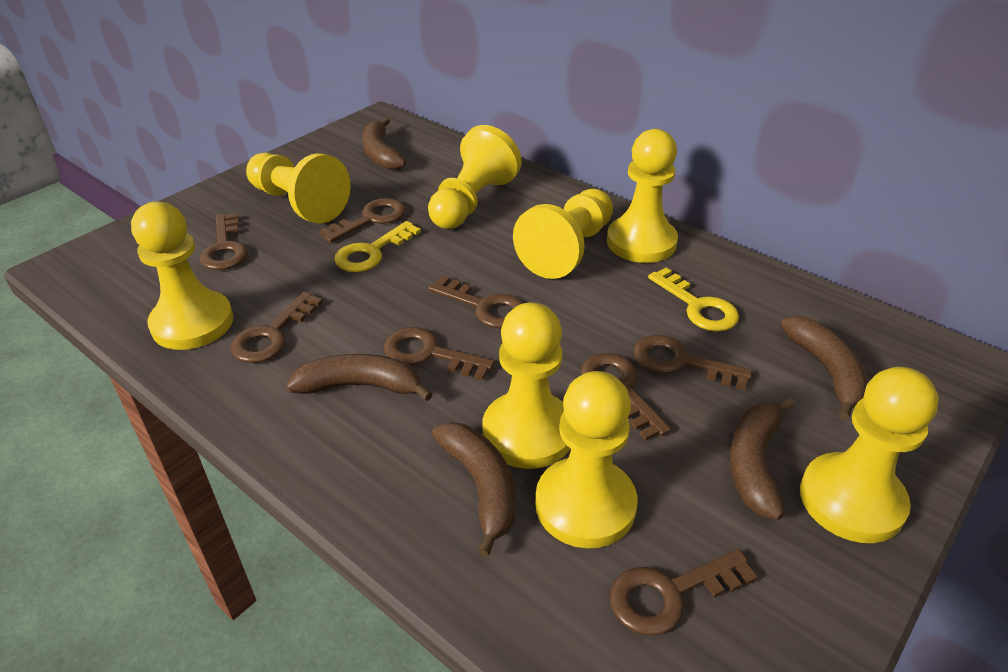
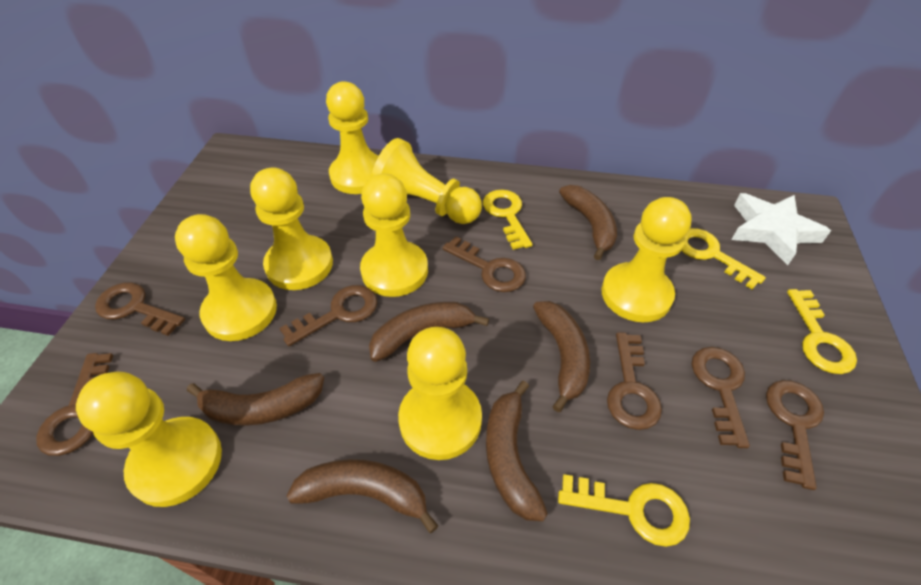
brown banana: 5 -> 6
brown key: 8 -> 7
white star: 0 -> 1
yellow key: 2 -> 4

